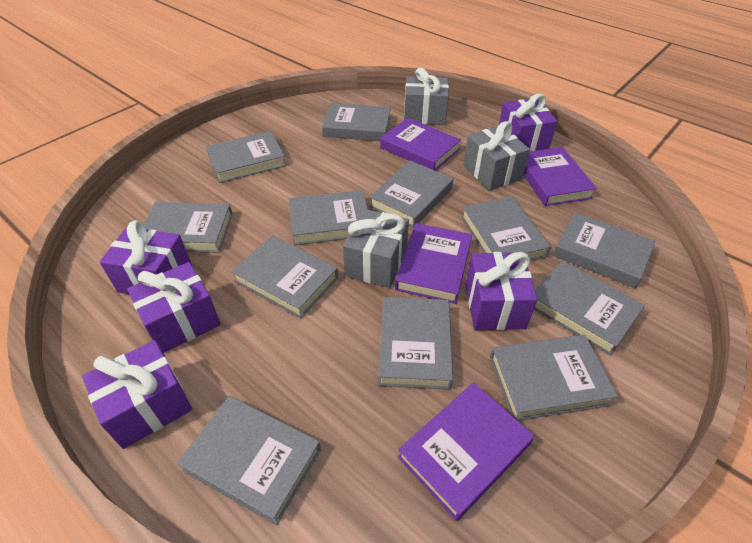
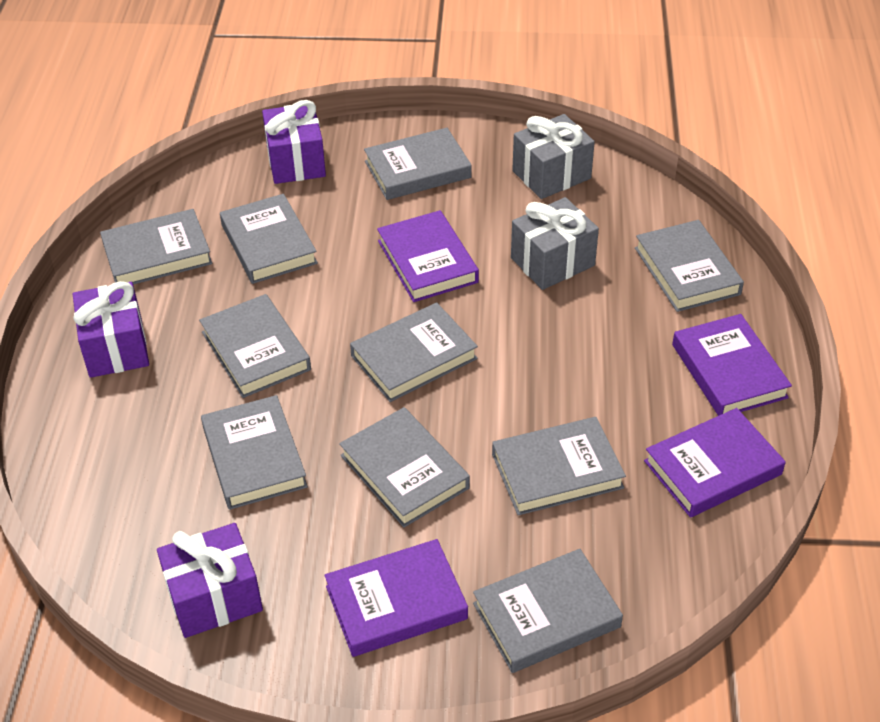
grey book: 12 -> 10
grey gift: 3 -> 2
purple gift: 5 -> 3

